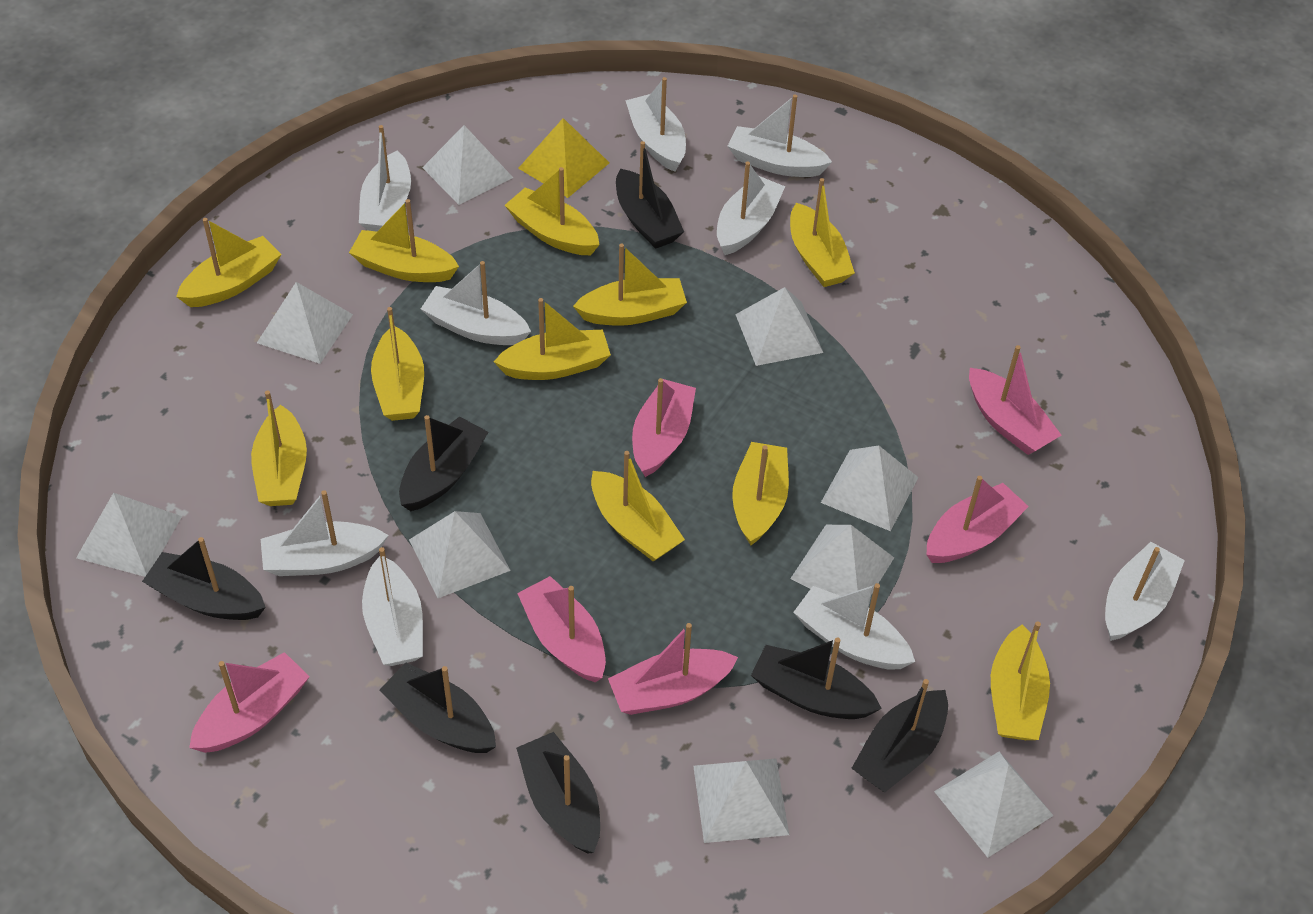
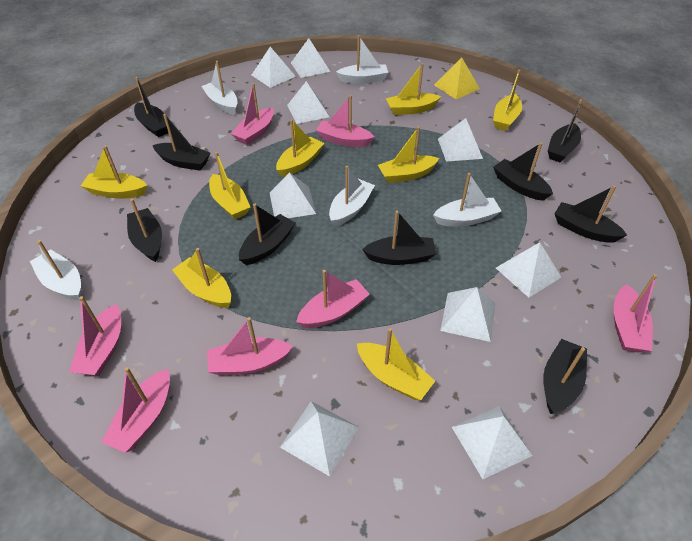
black boat: 7 -> 9
pink boat: 6 -> 7
white boat: 9 -> 5
yellow boat: 11 -> 8

